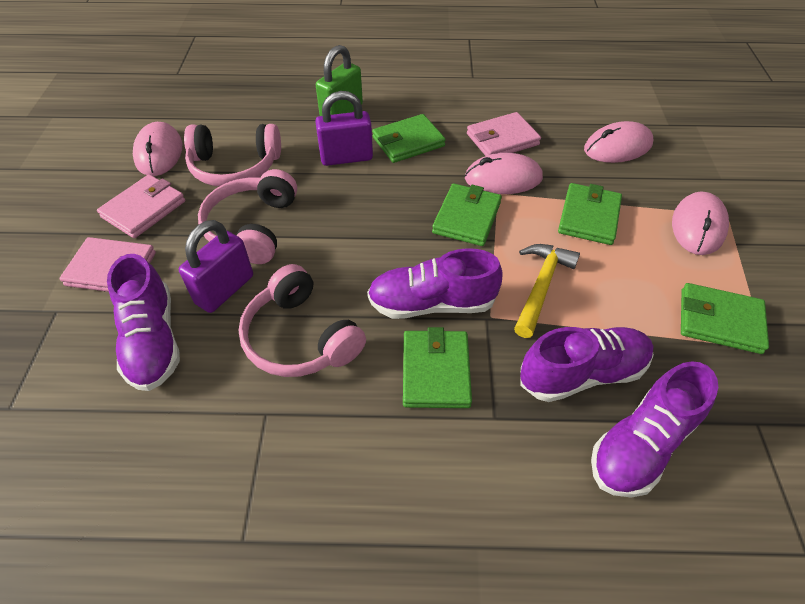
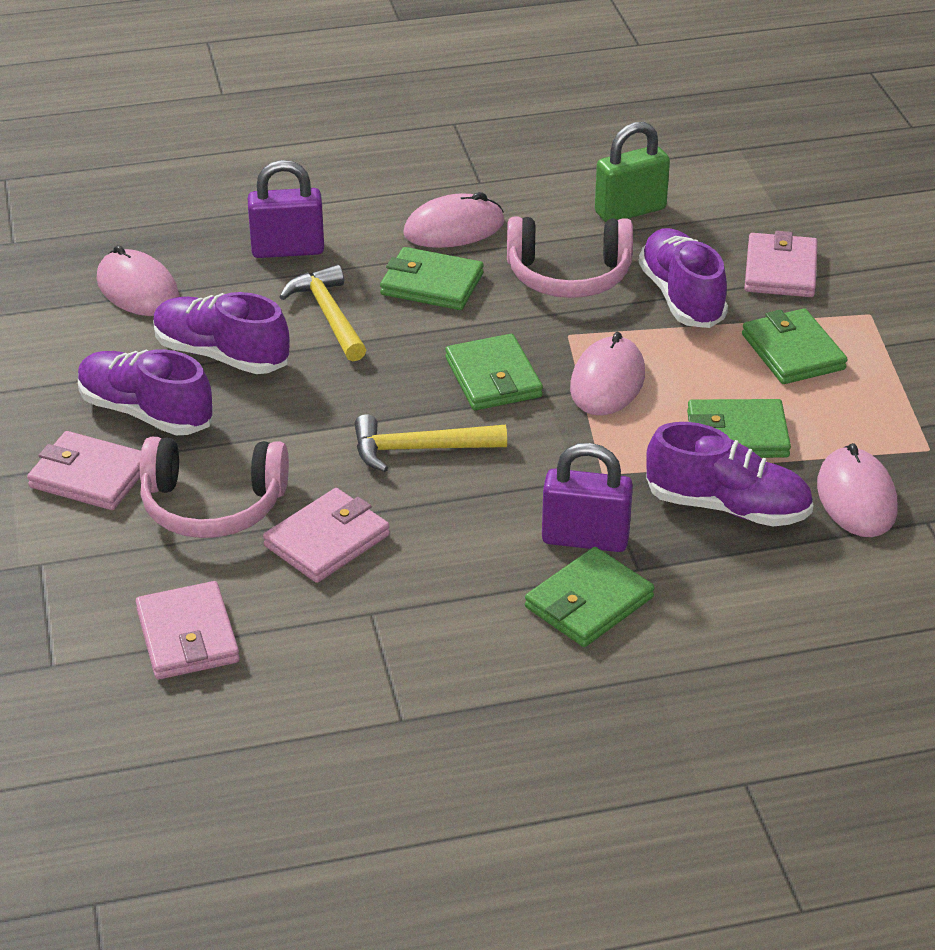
pink headphones: 3 -> 2
pink wallet: 3 -> 4
yellow hammer: 1 -> 2

